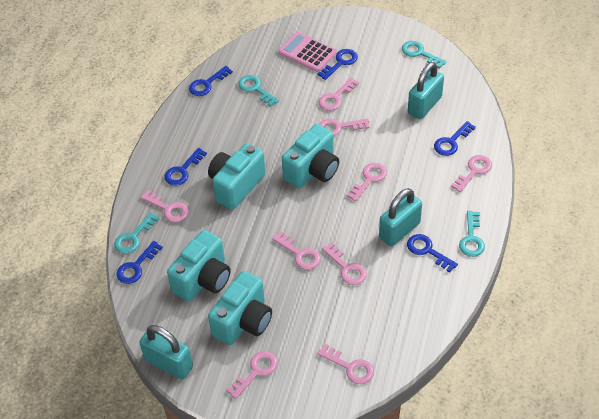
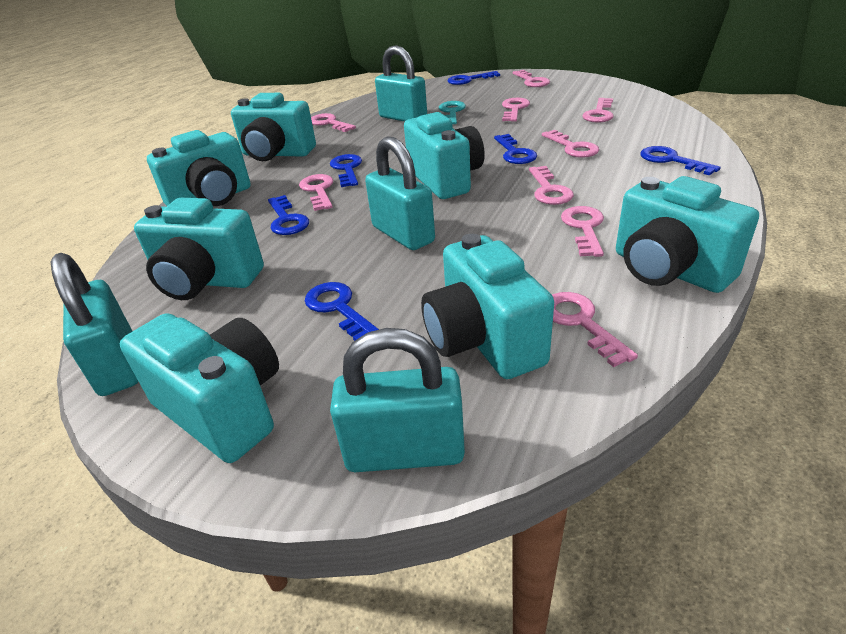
pink calculator: 1 -> 0
turquoise camera: 4 -> 7
turquoise key: 4 -> 1
turquoise padlock: 3 -> 4

